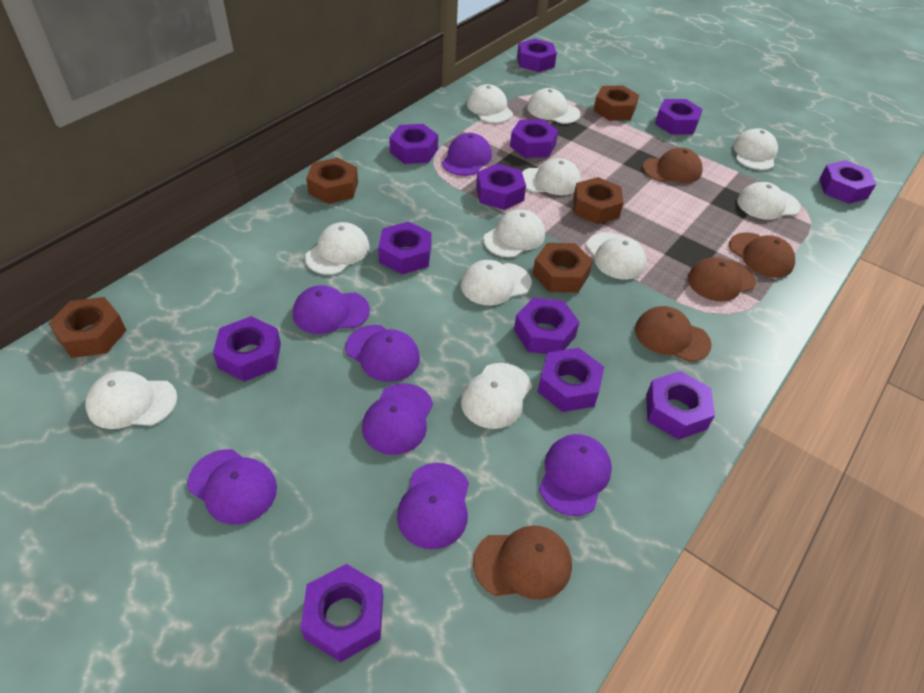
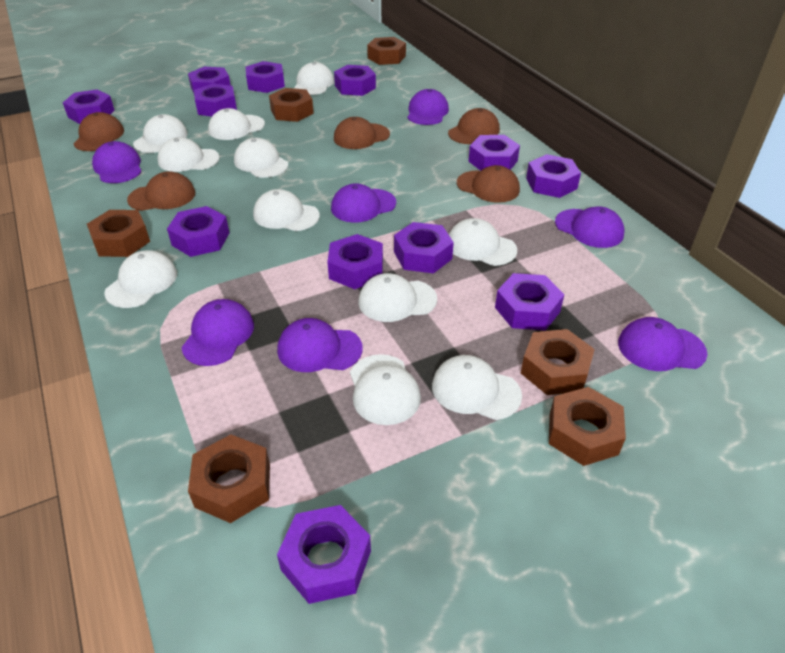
brown nut: 5 -> 6

